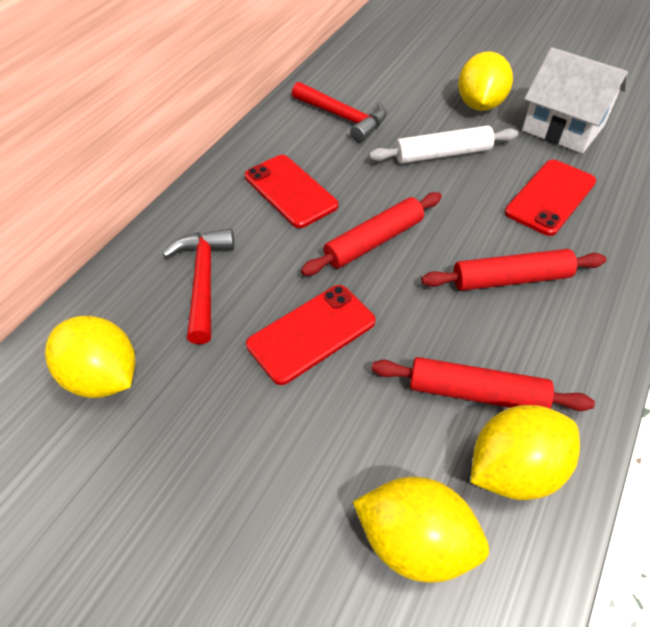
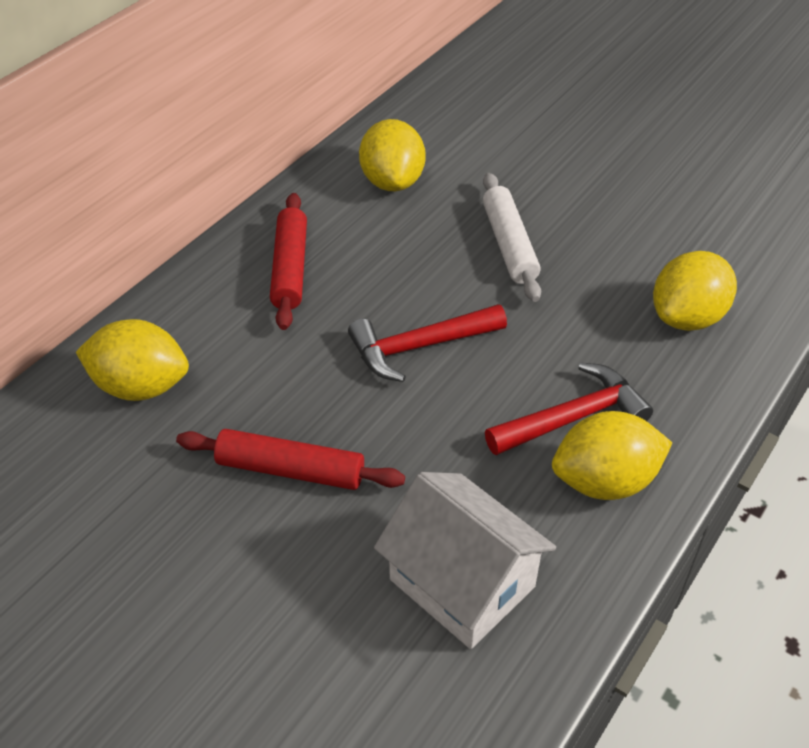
red phone: 3 -> 0
red rolling pin: 3 -> 2

